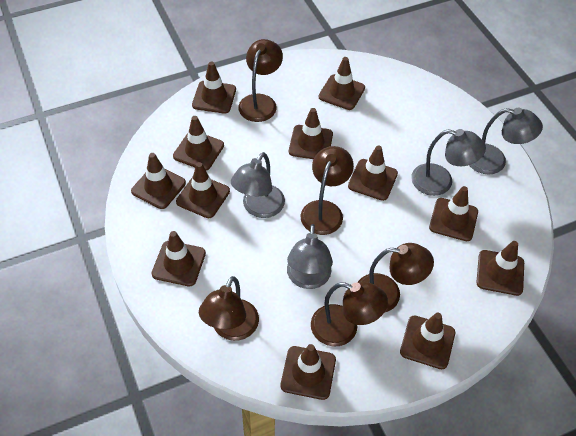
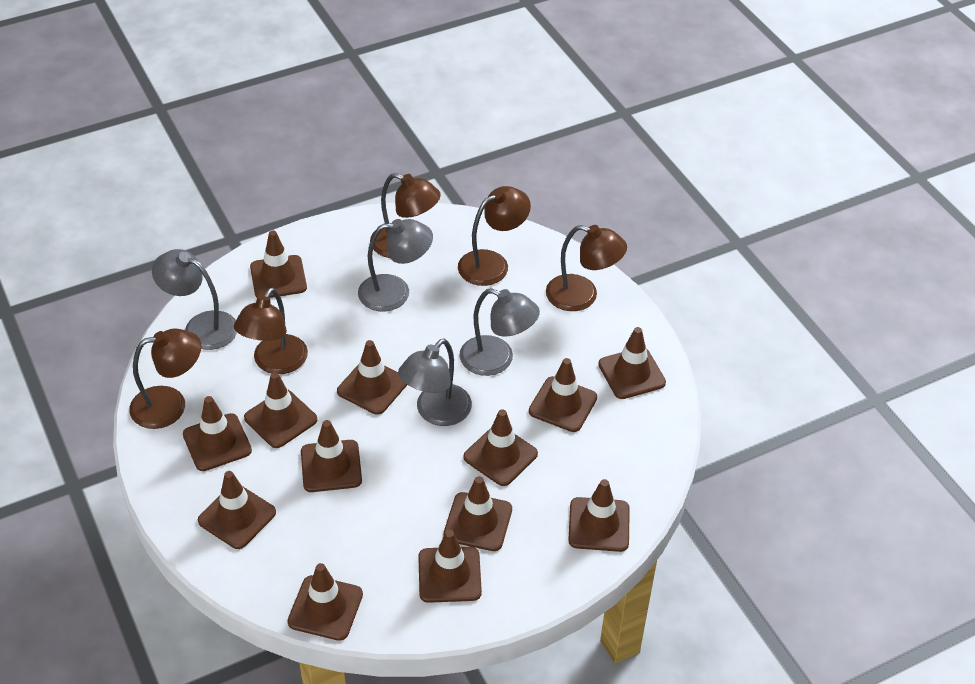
brown traffic cone: 12 -> 13

